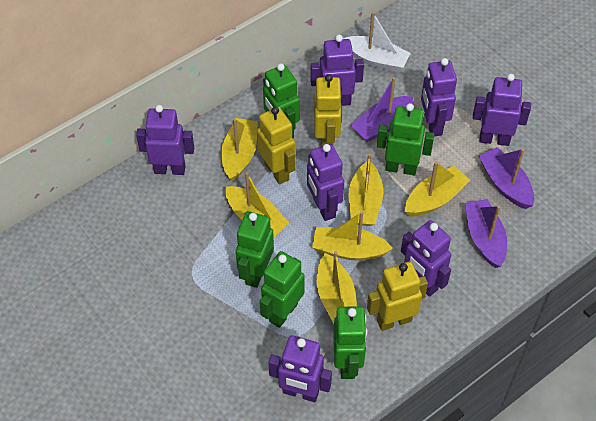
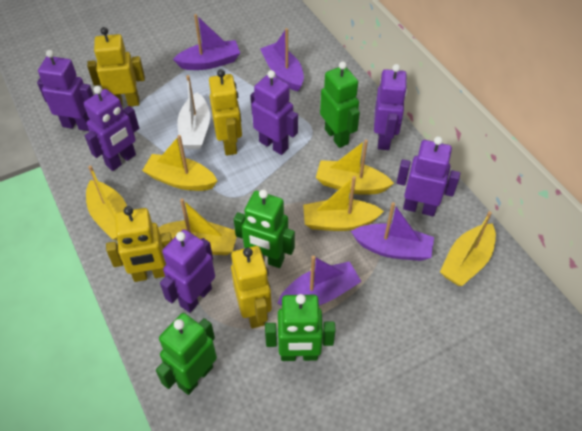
green robot: 5 -> 4
purple boat: 3 -> 4
purple robot: 7 -> 6
yellow robot: 3 -> 4

